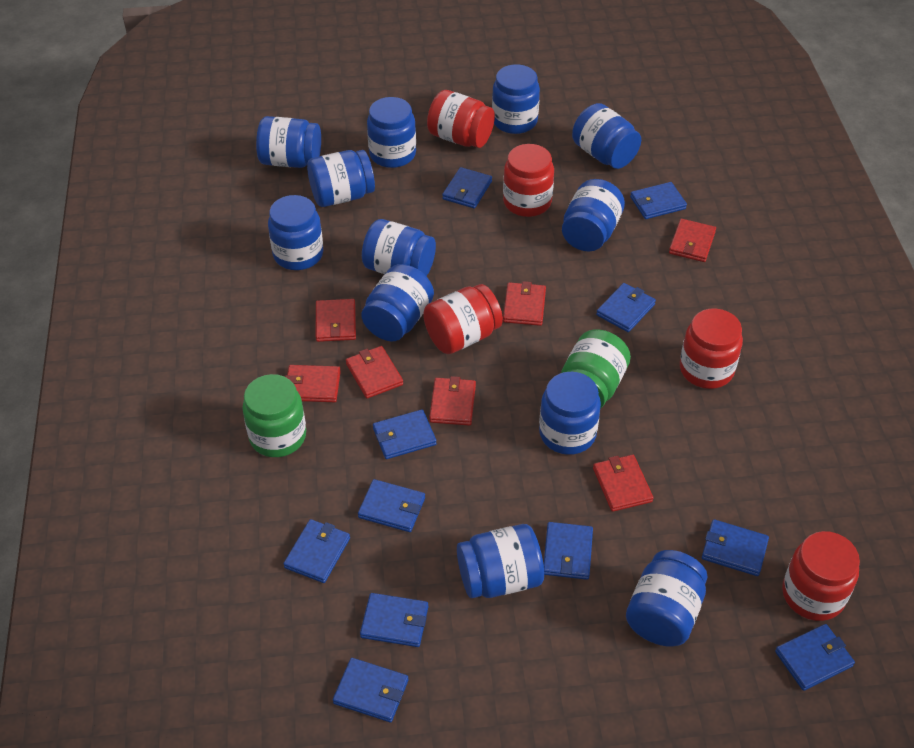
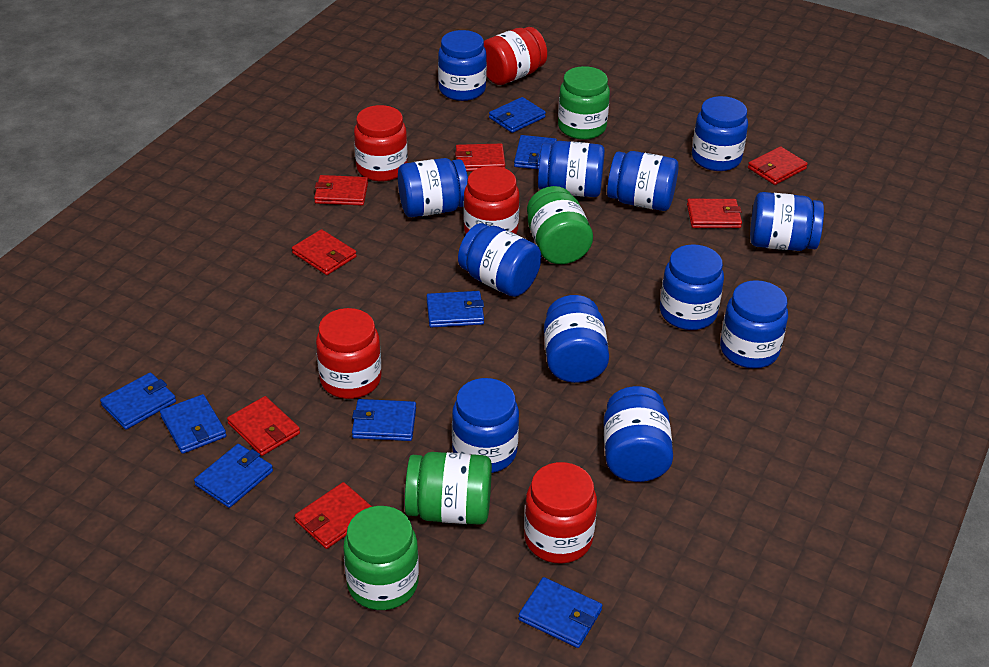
blue wallet: 11 -> 8
green jar: 2 -> 4

